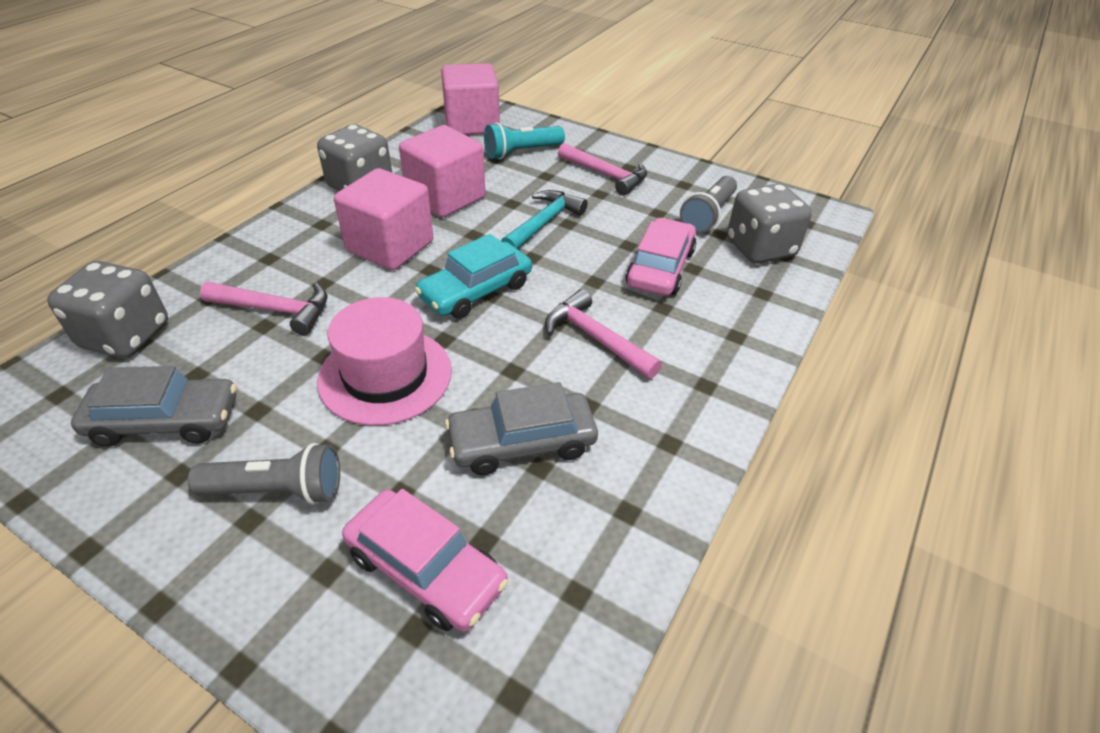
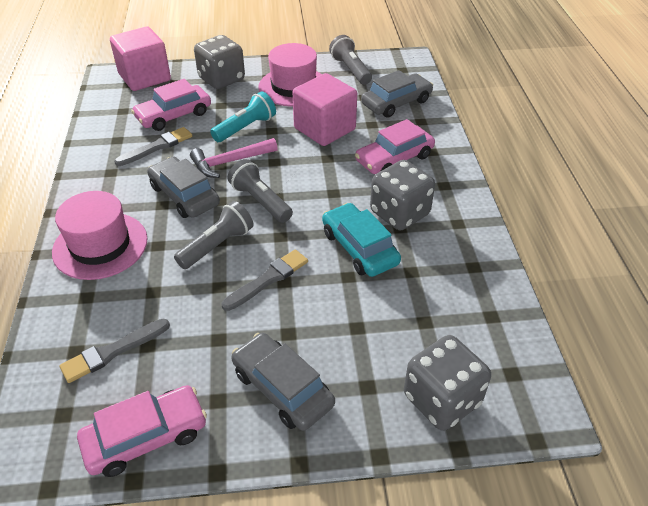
grey brush: 0 -> 3
grey car: 2 -> 3
grey flashlight: 2 -> 3
pink car: 2 -> 3
pink cube: 3 -> 2
pink hammer: 3 -> 1
pink hat: 1 -> 2
turquoise hammer: 1 -> 0

